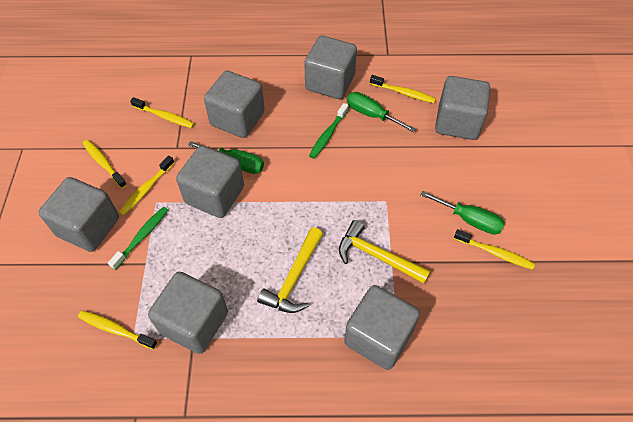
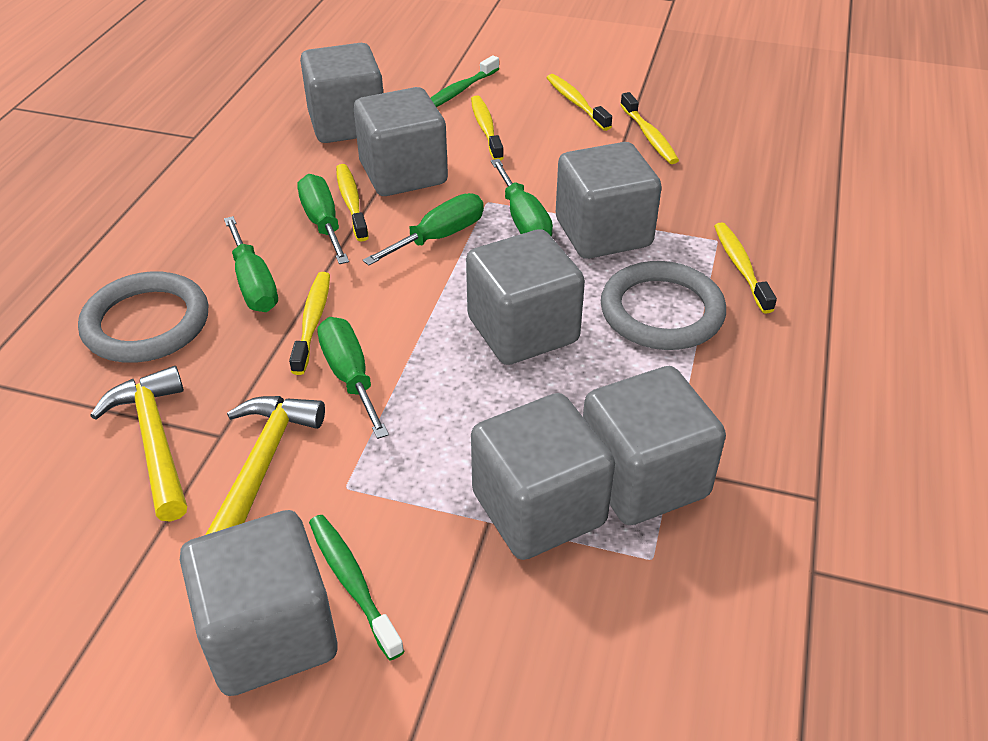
green screwdriver: 3 -> 5
grey ring: 0 -> 2

